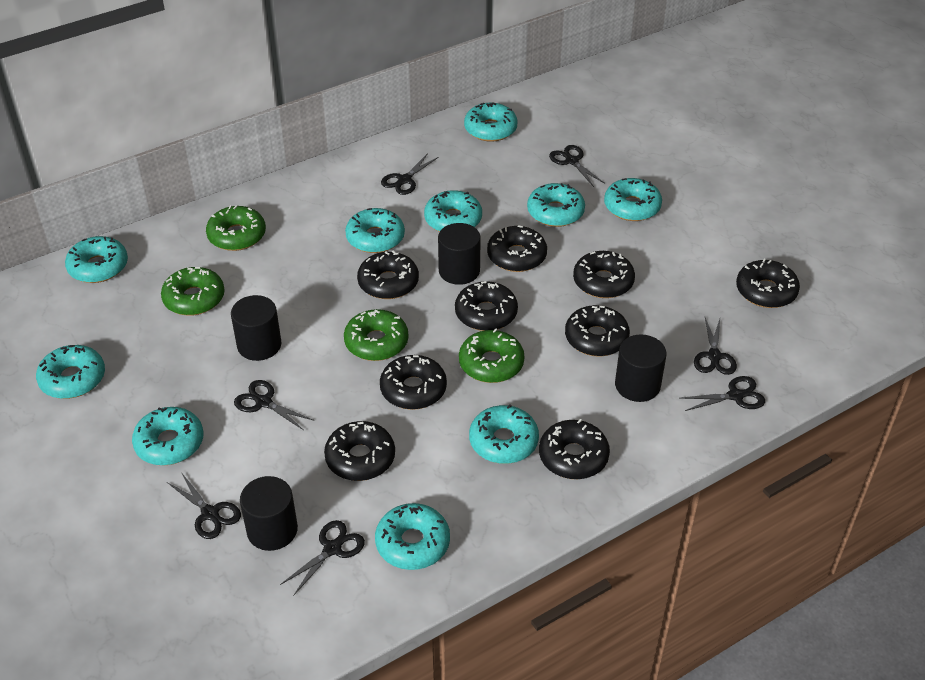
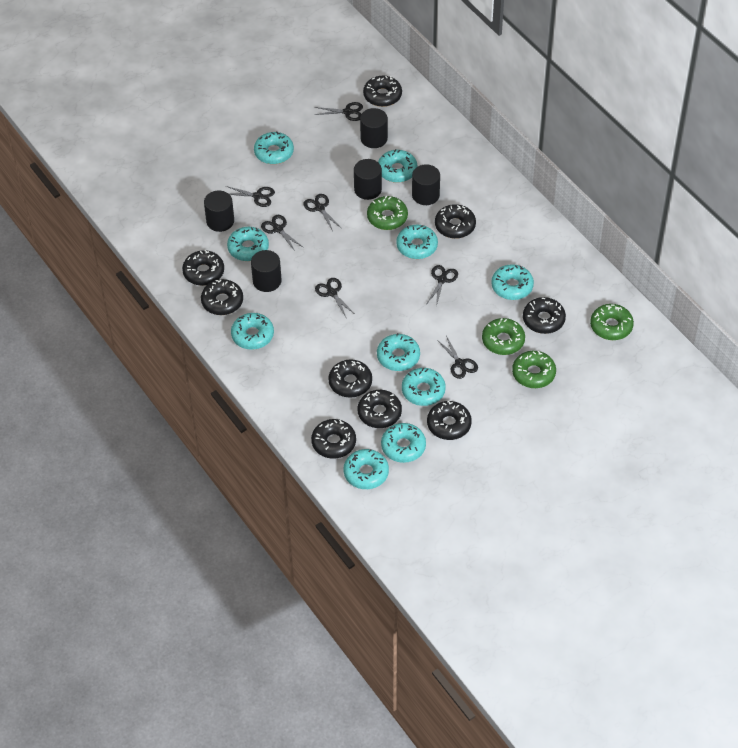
black cylinder: 4 -> 5

